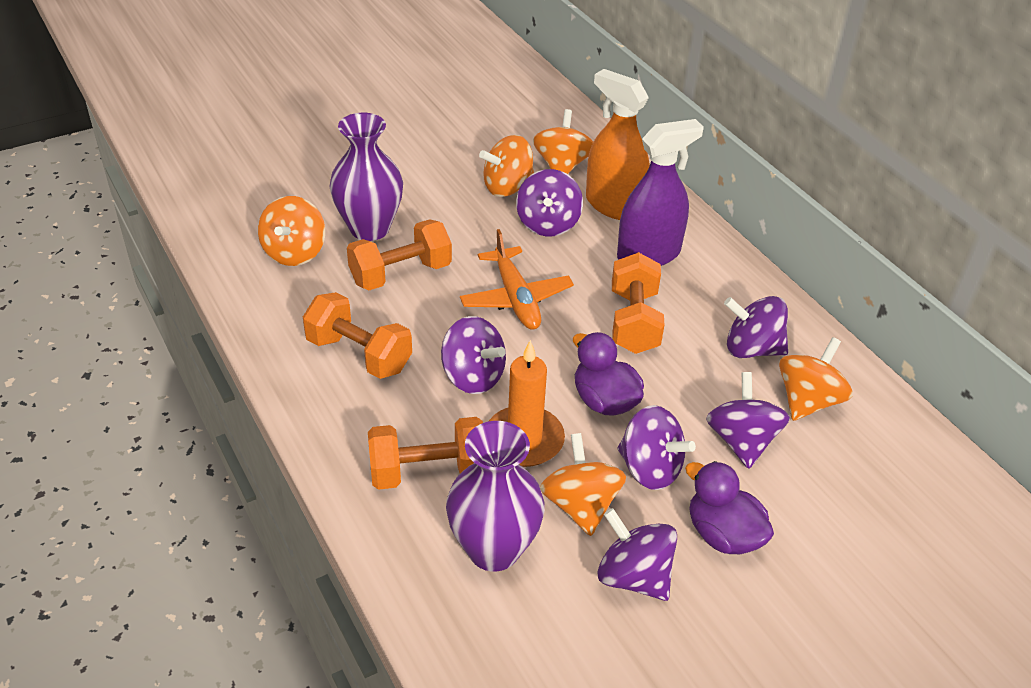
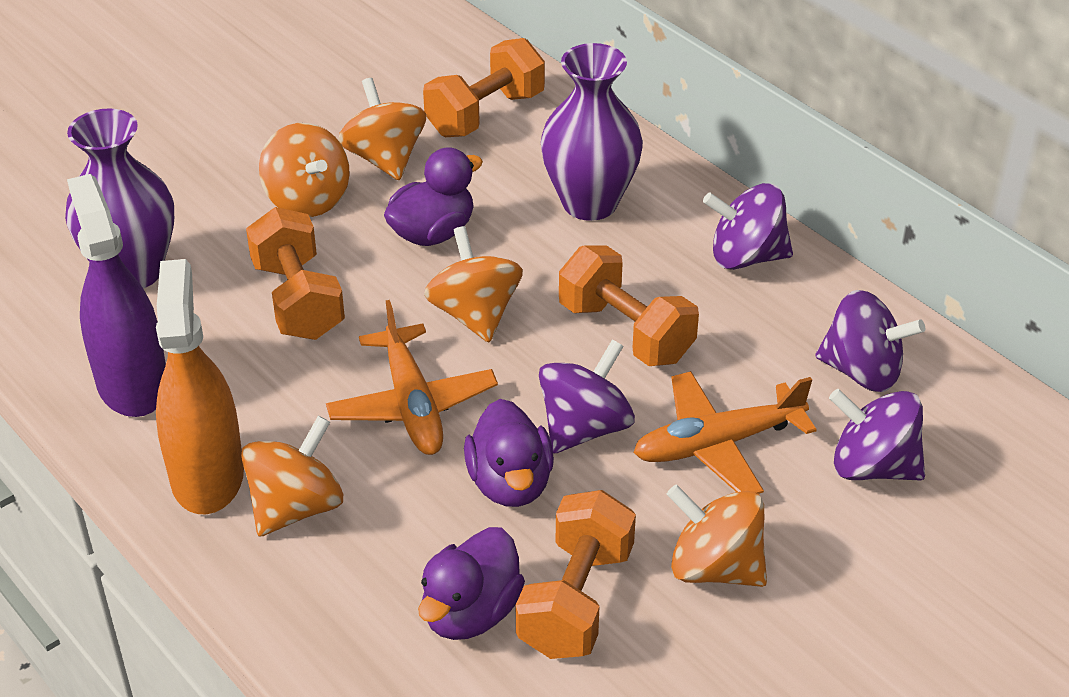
orange candle: 1 -> 0
orange plane: 1 -> 2
purple duck: 2 -> 3
purple spinning top: 6 -> 4

